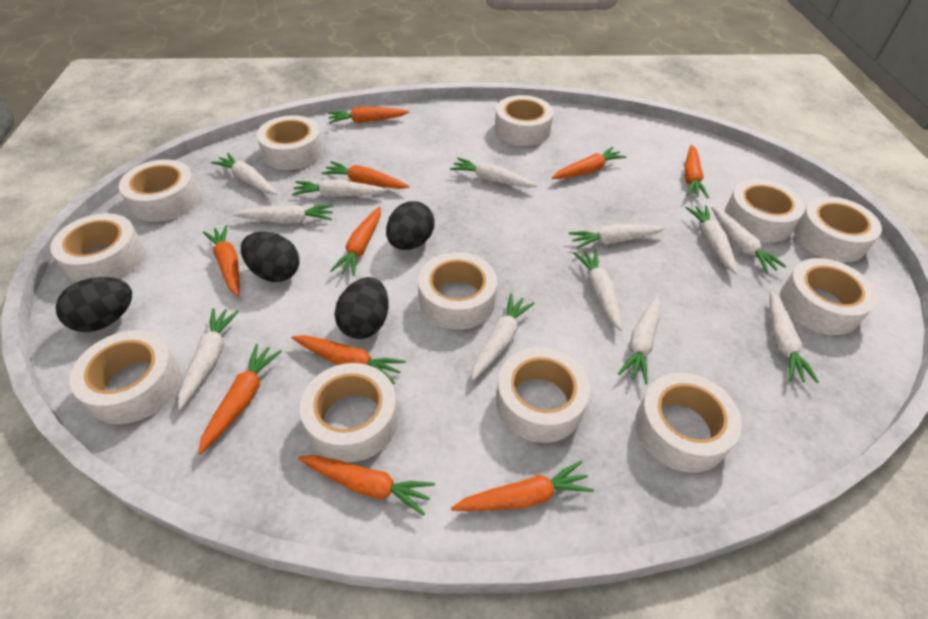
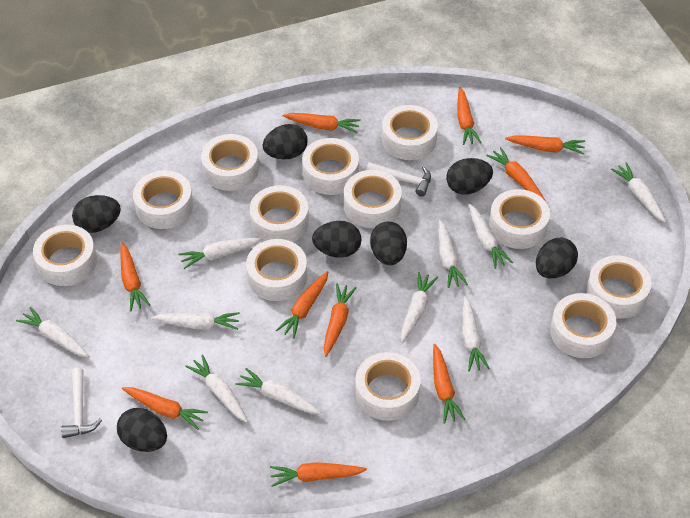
black egg: 4 -> 7
white carrot: 12 -> 10
white hammer: 0 -> 2

